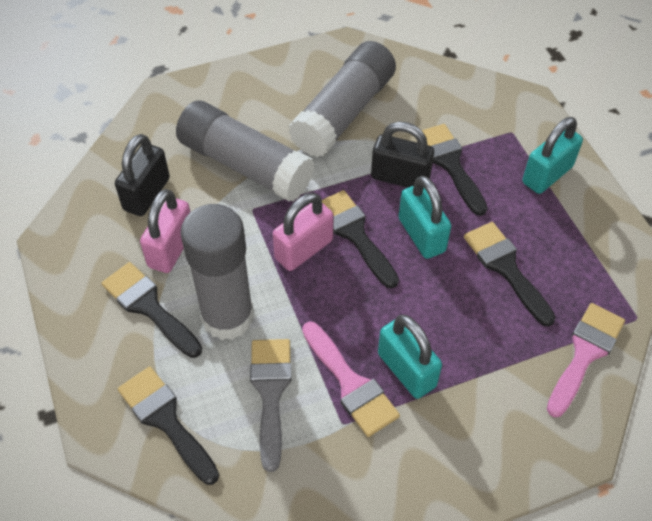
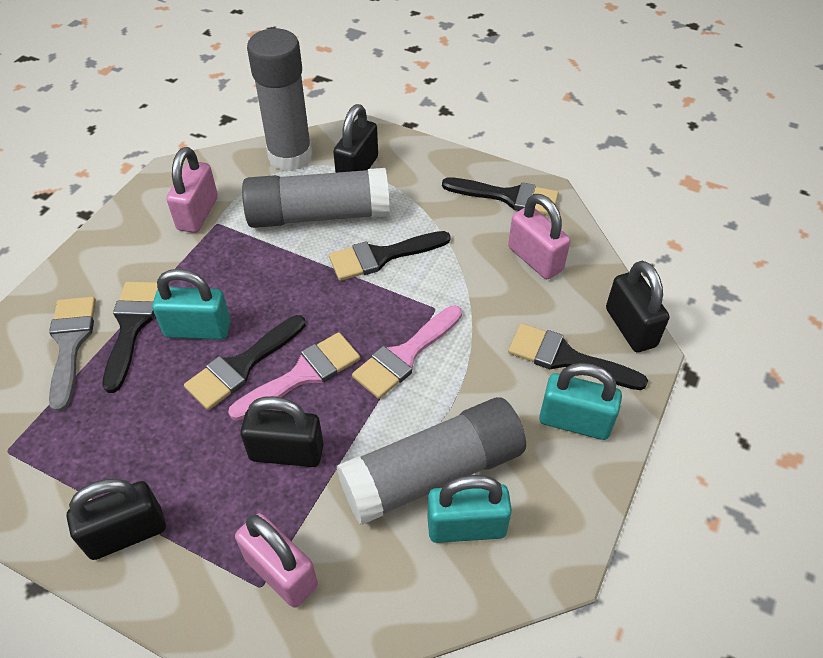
black padlock: 2 -> 4
pink padlock: 2 -> 3

